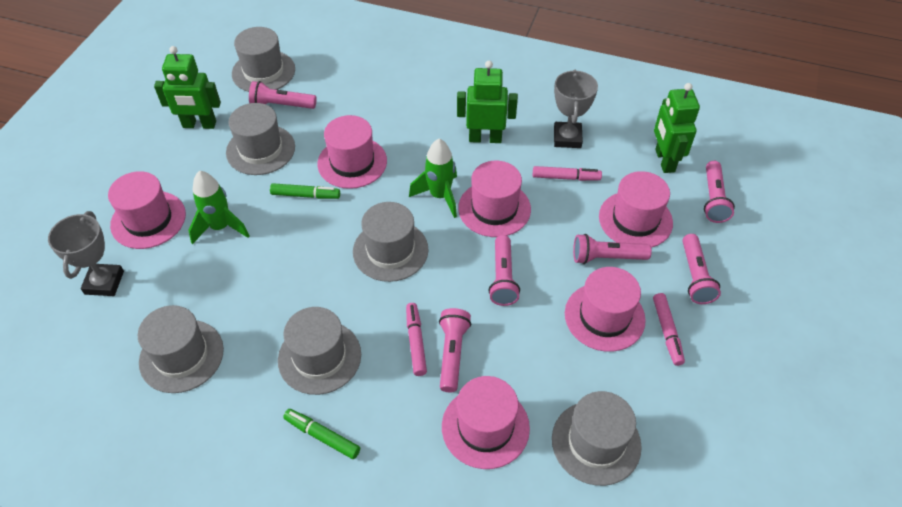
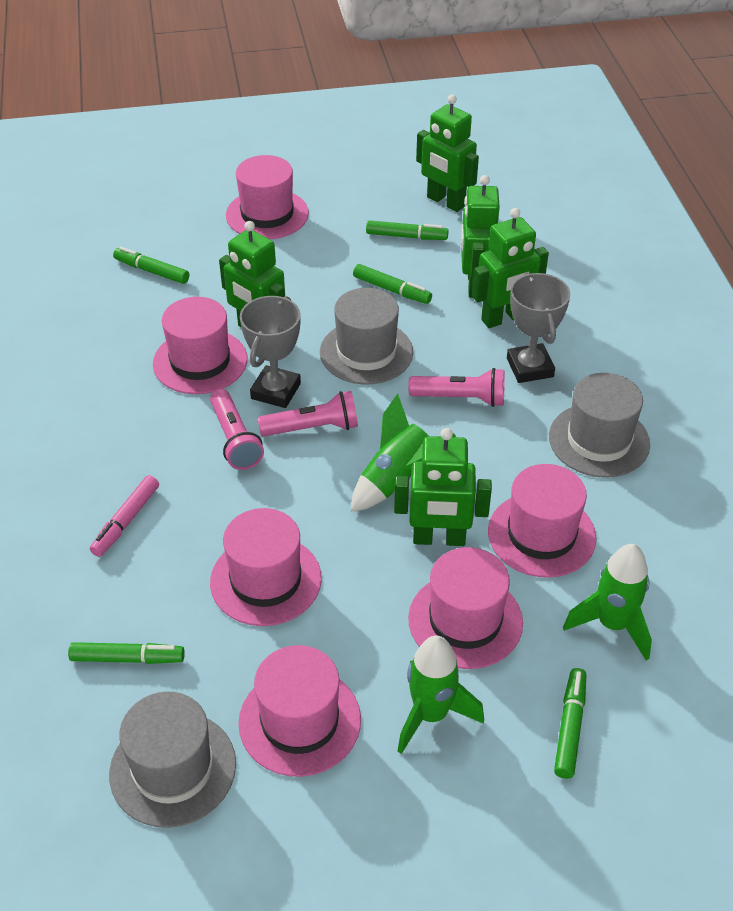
green marker: 2 -> 5
green robot: 3 -> 5
green rocket: 2 -> 3
grey hat: 6 -> 3
pink flashlight: 6 -> 3
pink marker: 3 -> 1

